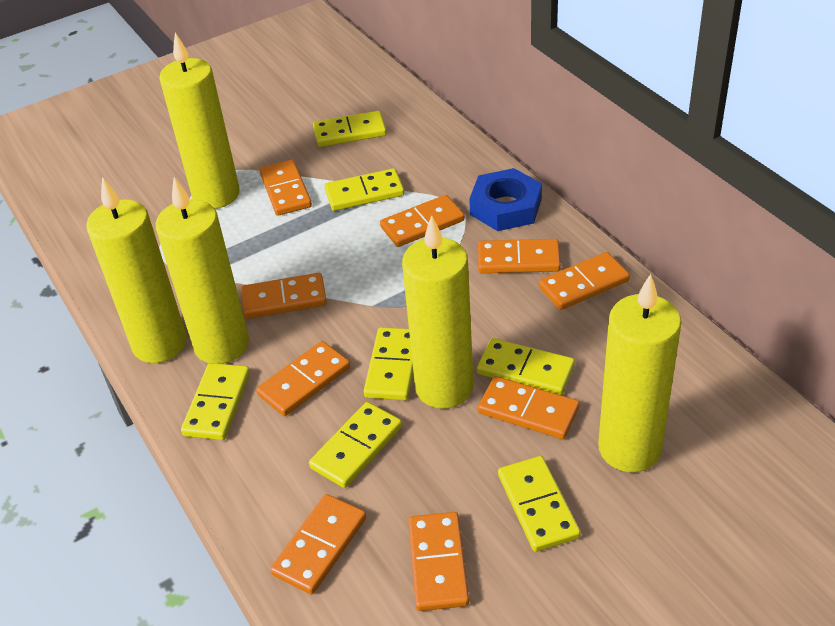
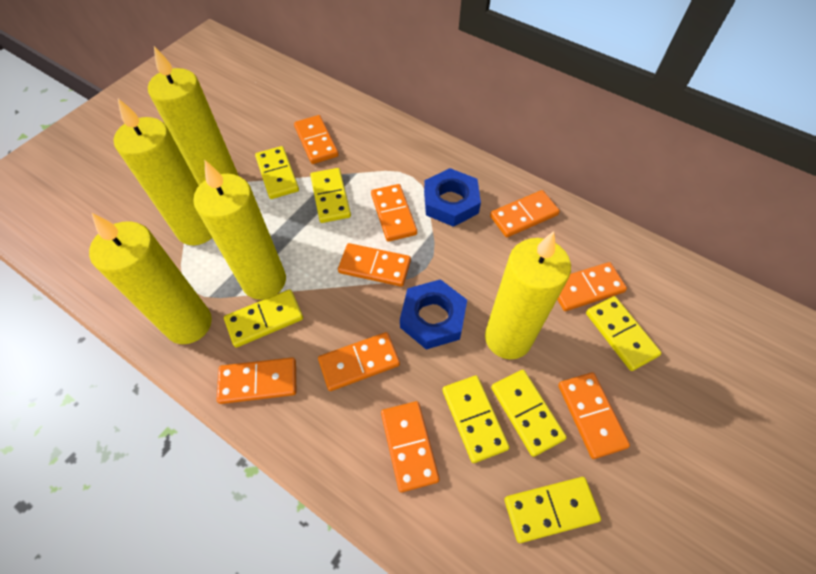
blue nut: 1 -> 2

